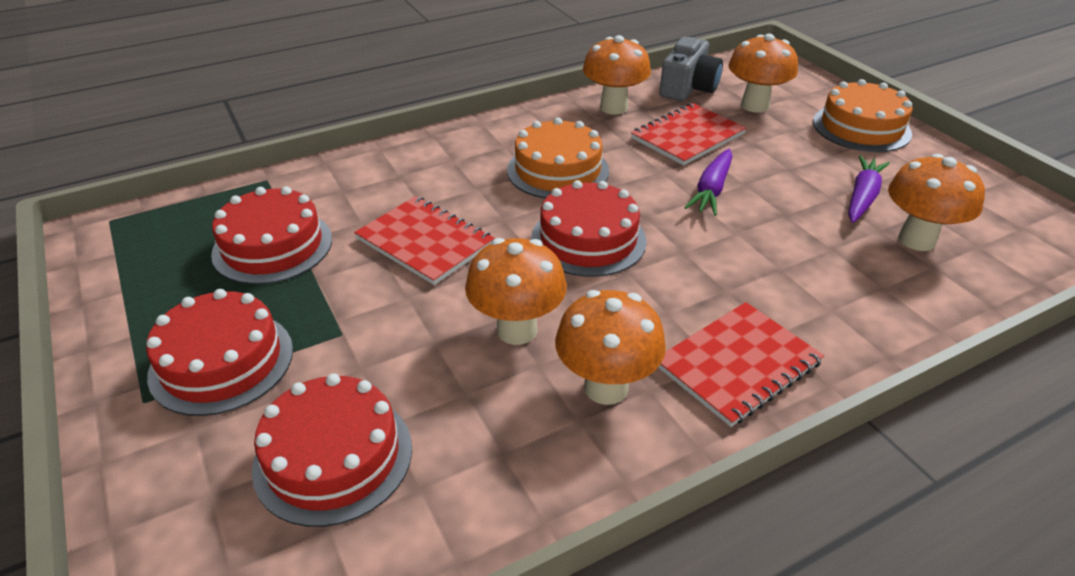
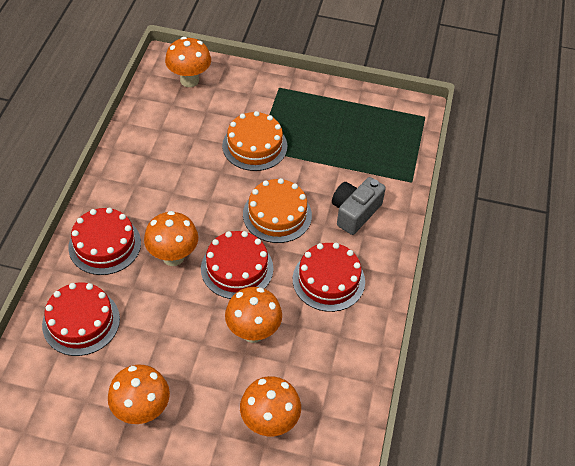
purple carrot: 2 -> 0
red notebook: 3 -> 0

